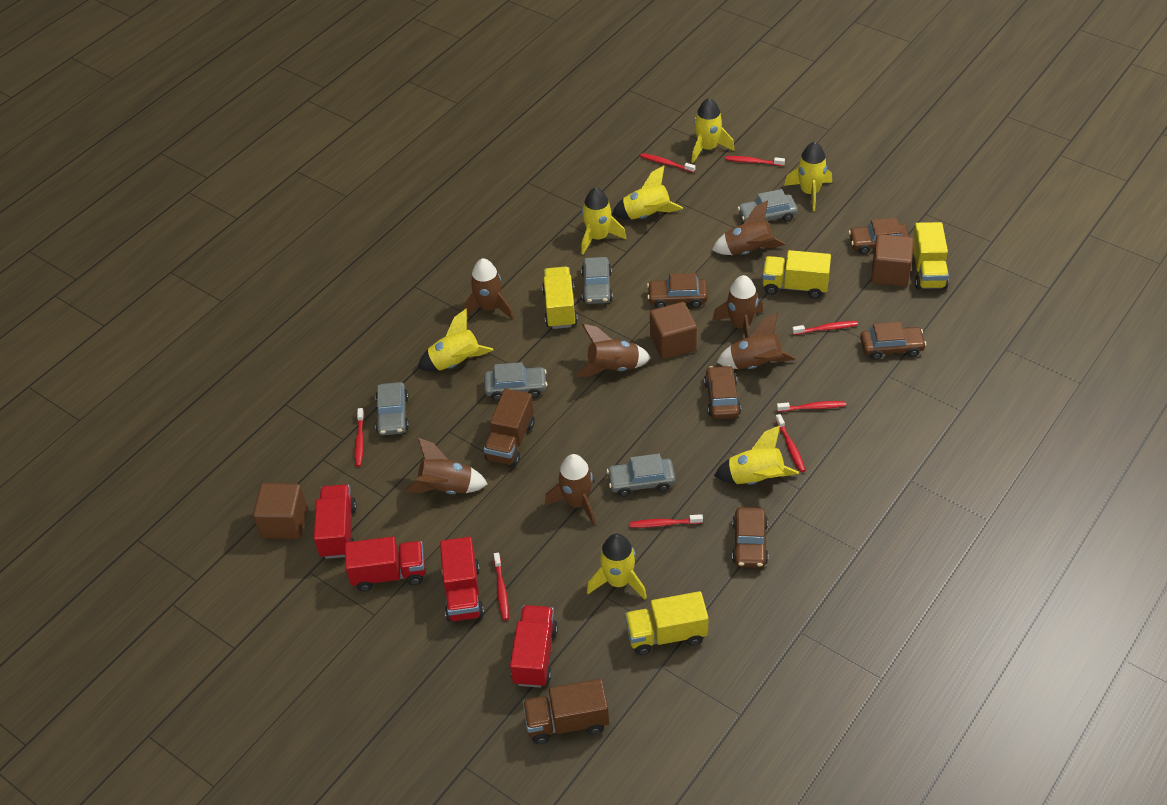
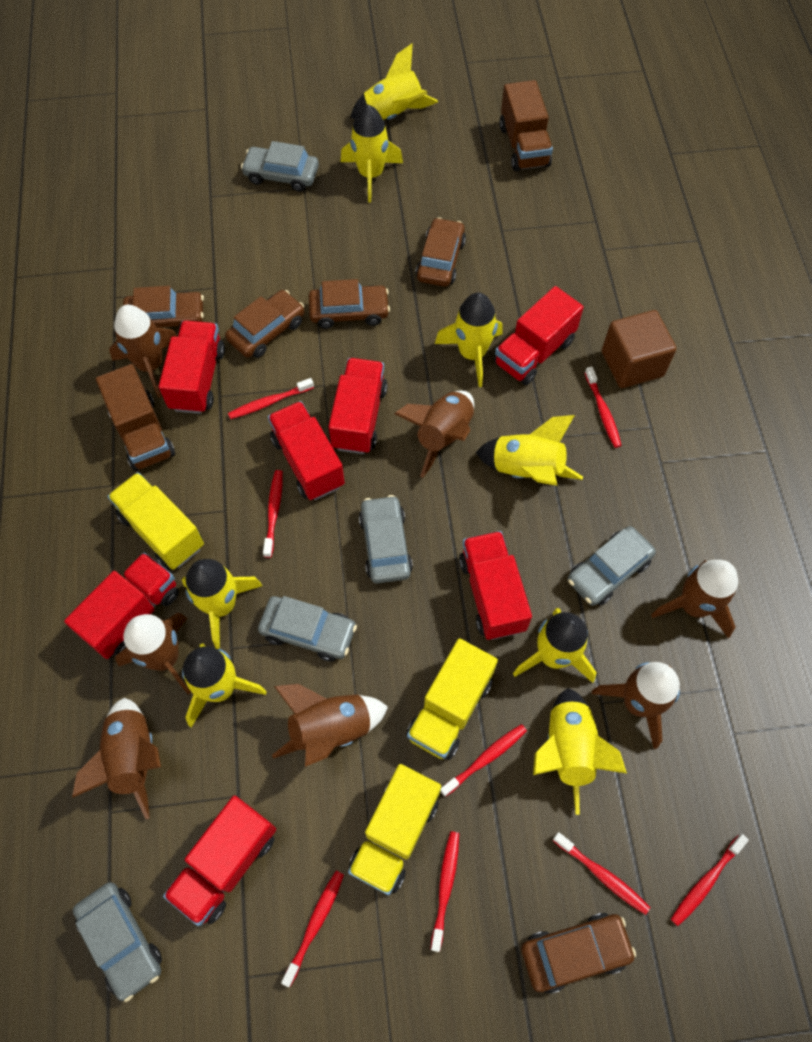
brown cube: 3 -> 1
red truck: 4 -> 7
yellow rocket: 7 -> 8
yellow truck: 4 -> 3

